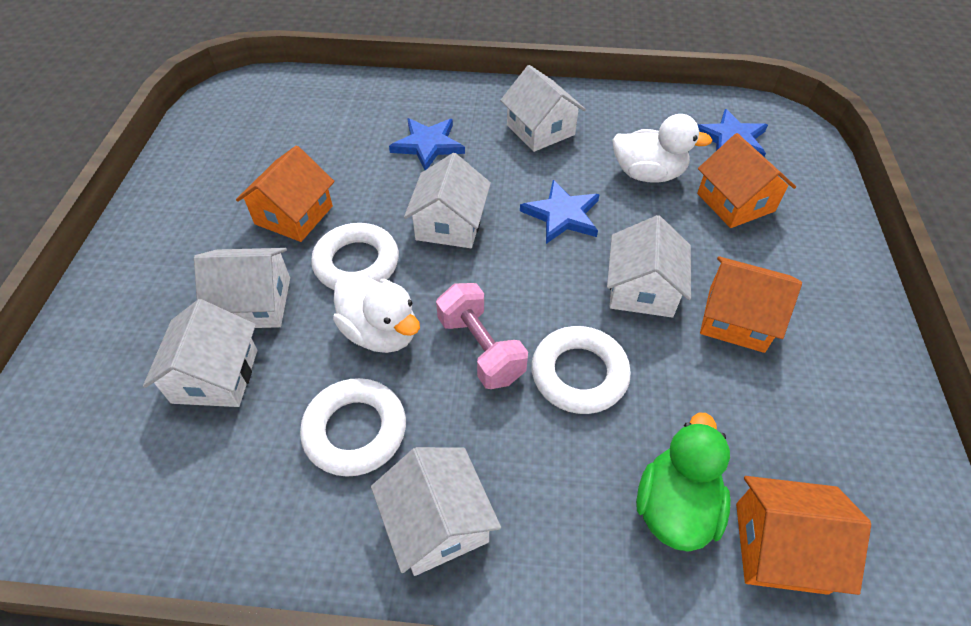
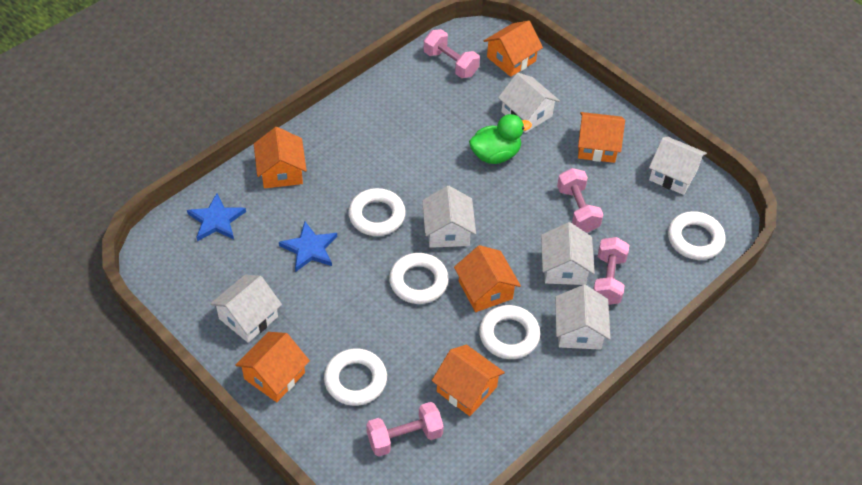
blue star: 3 -> 2
orange house: 4 -> 6
pink dumbbell: 1 -> 4
white duck: 2 -> 0
white ring: 3 -> 5

